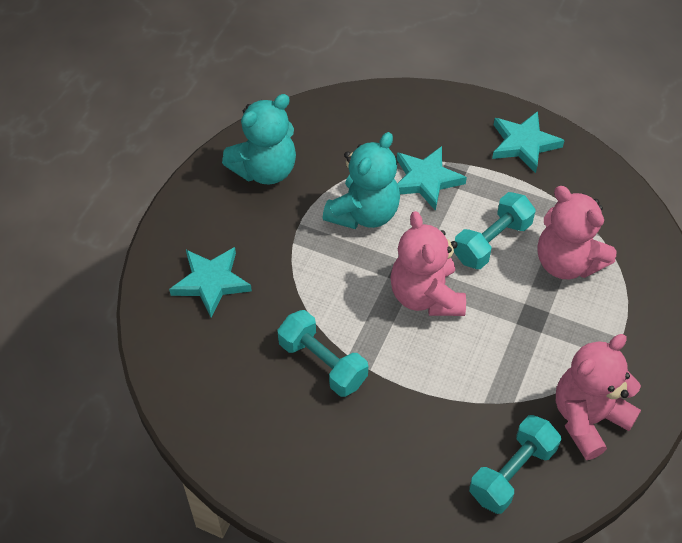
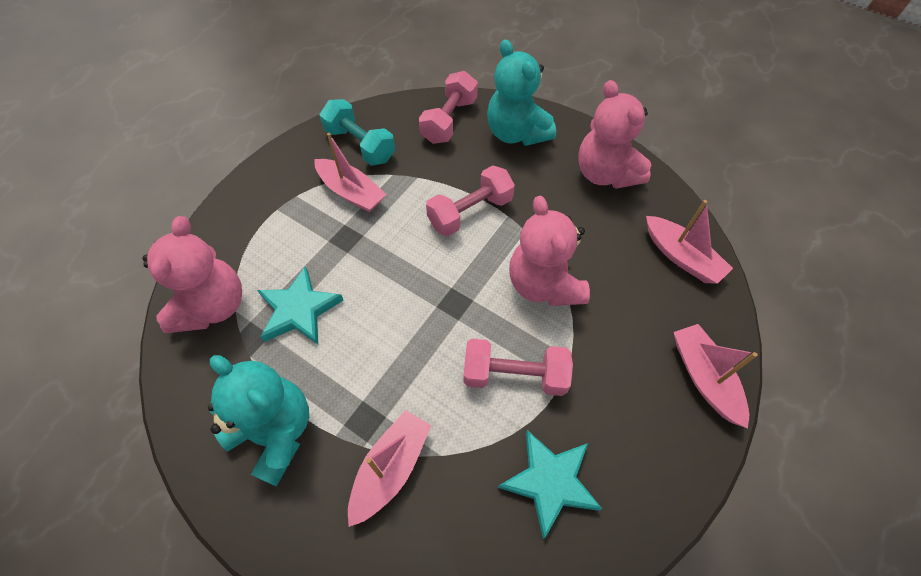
pink boat: 0 -> 4
pink dumbbell: 0 -> 3
turquoise dumbbell: 3 -> 1
turquoise star: 3 -> 2

